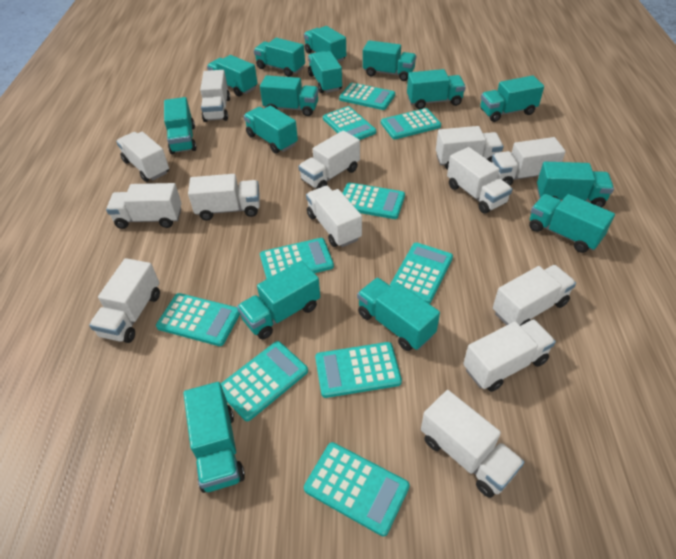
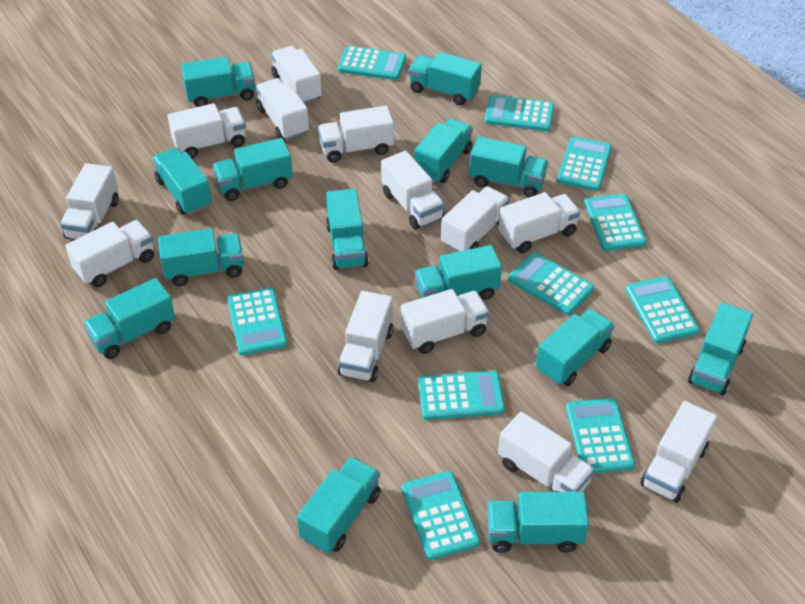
turquoise truck: 15 -> 14

